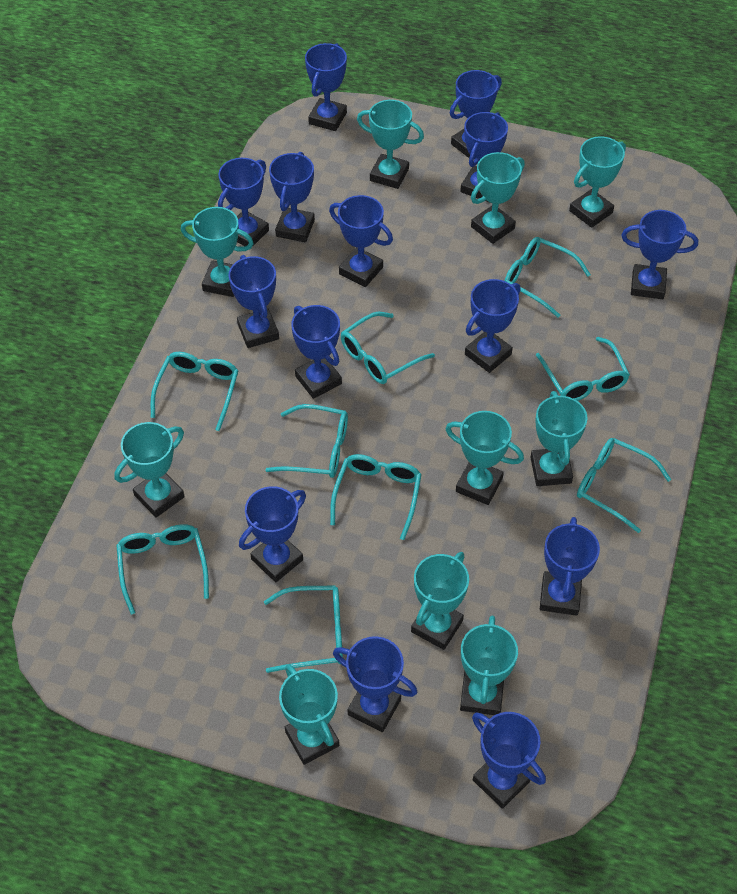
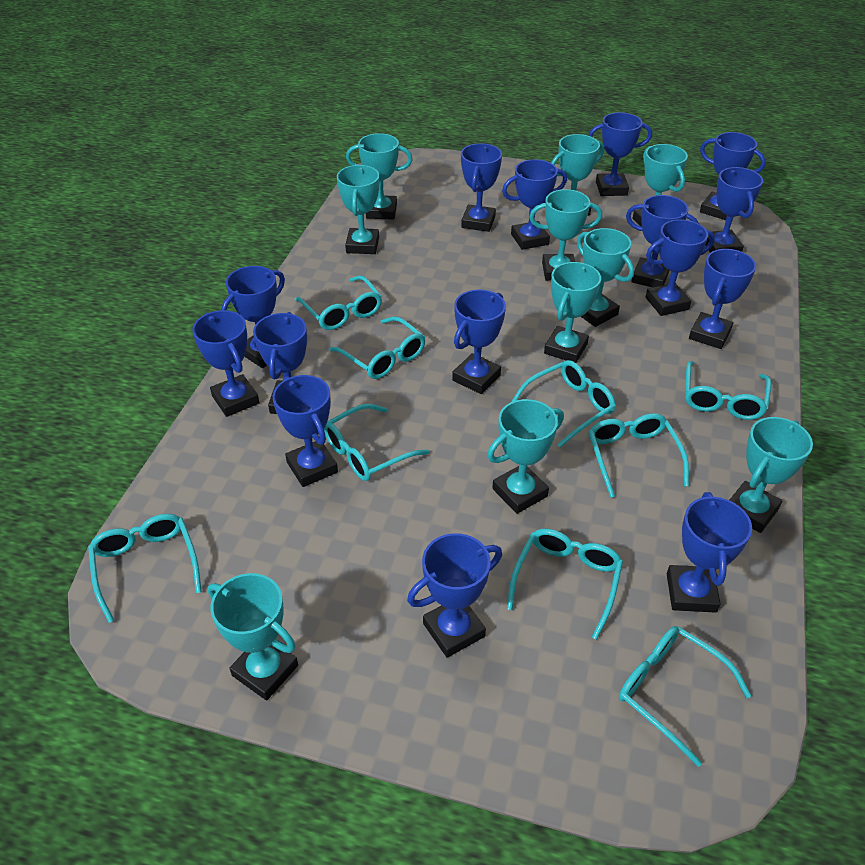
blue trophy: 14 -> 15

